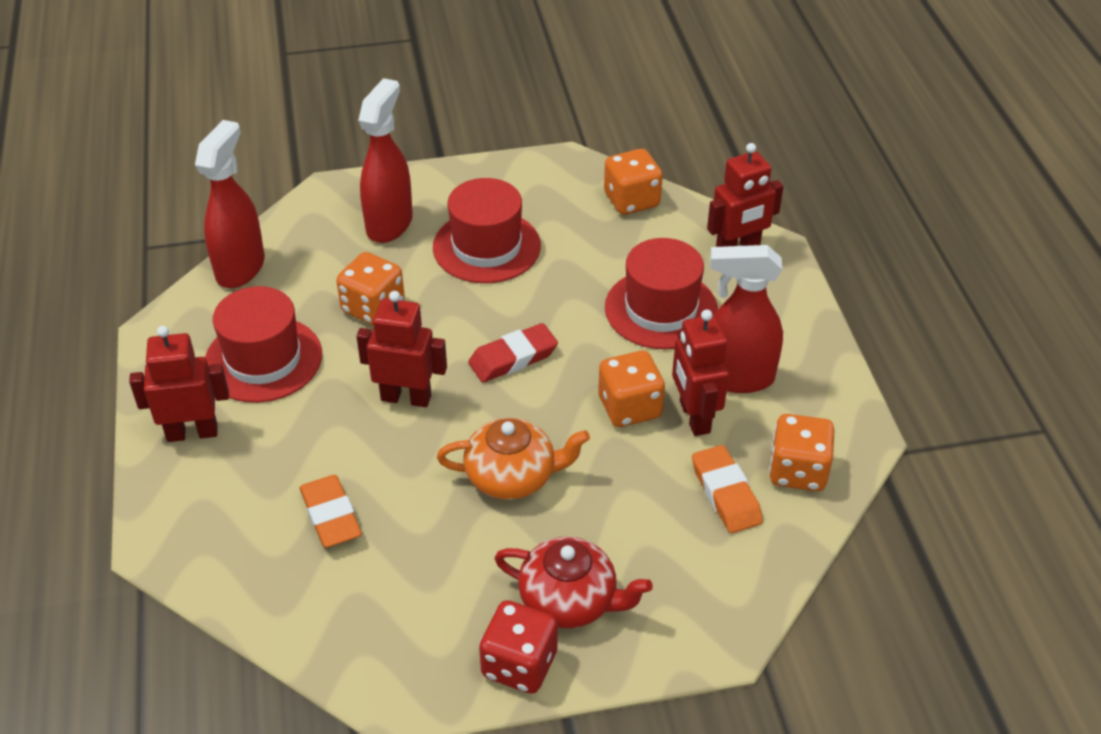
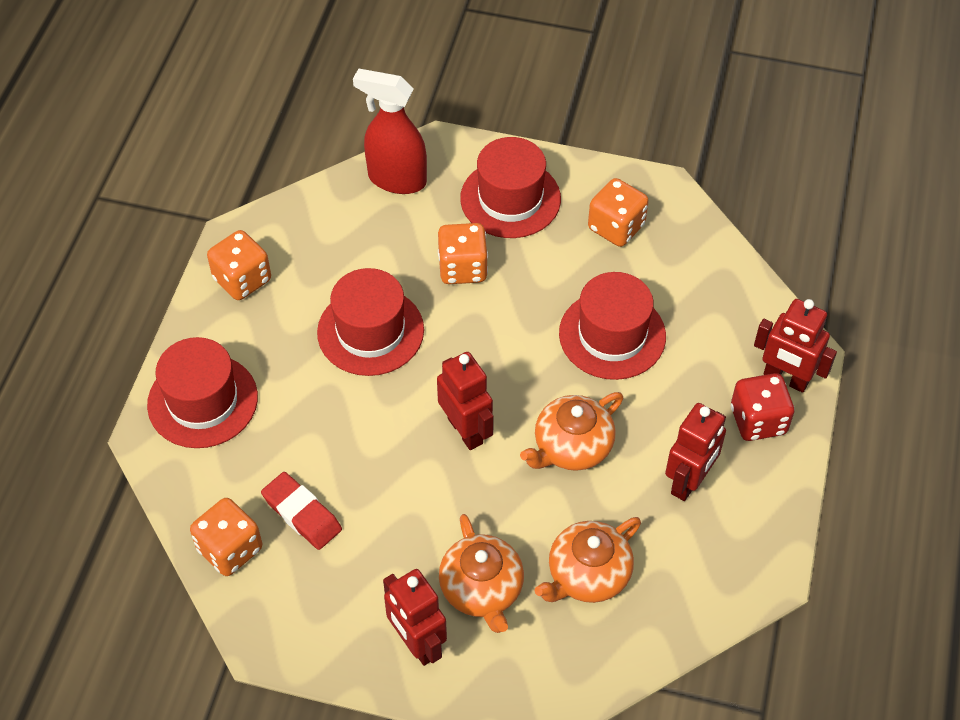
orange eraser: 2 -> 0
orange teapot: 1 -> 3
red hat: 3 -> 4
red spray bottle: 3 -> 1
red teapot: 1 -> 0

